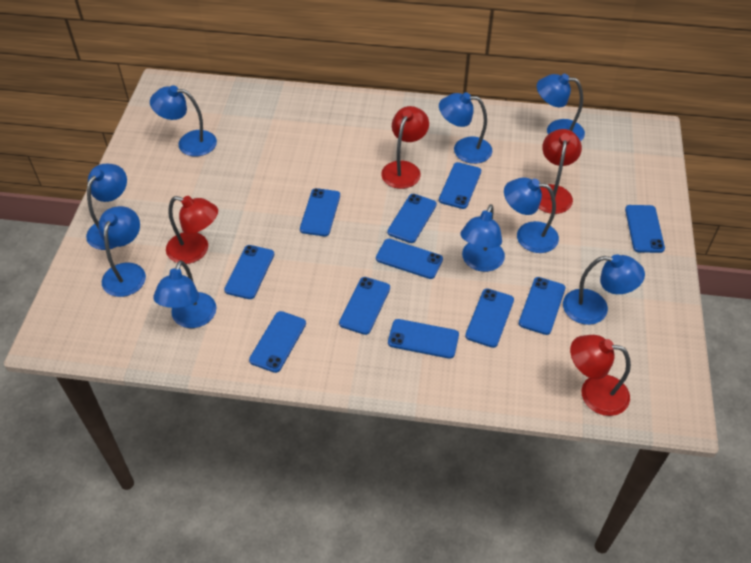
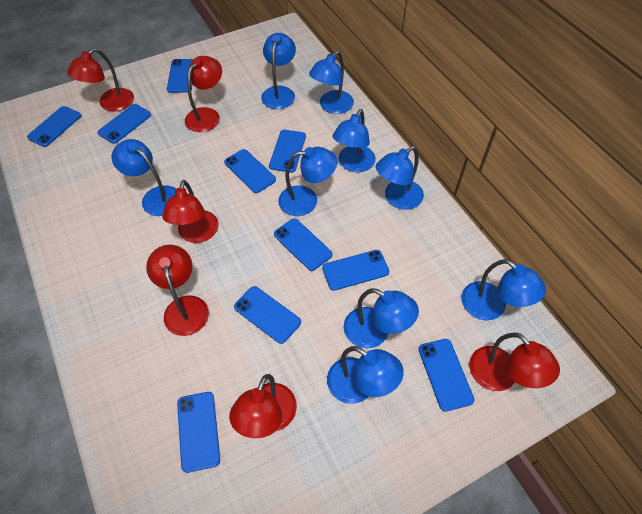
blue phone: 11 -> 10
red lamp: 4 -> 6

